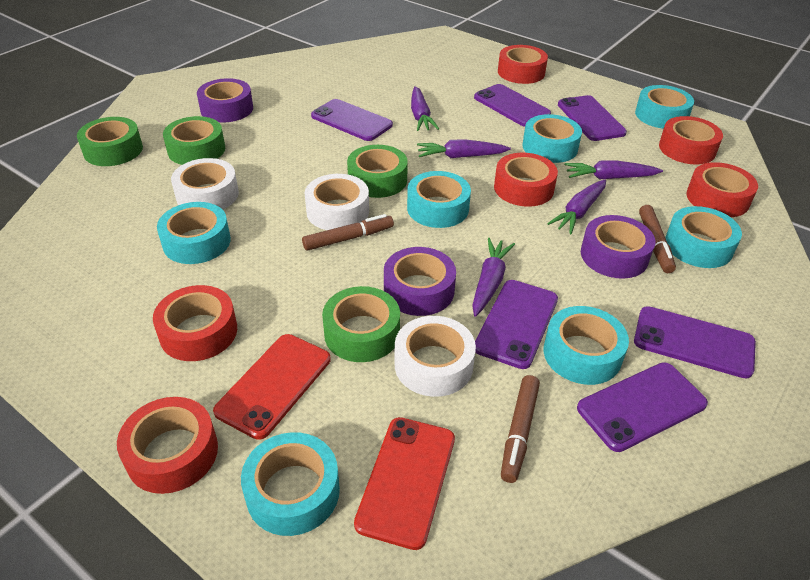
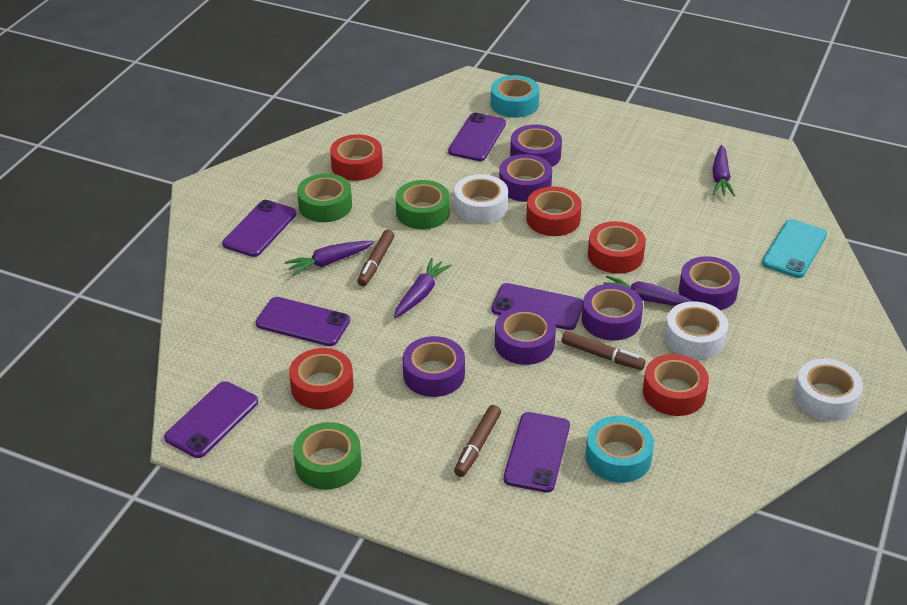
green tape: 4 -> 3
purple carrot: 5 -> 4
purple tape: 3 -> 6
red phone: 2 -> 0
red tape: 6 -> 5
turquoise phone: 0 -> 1
turquoise tape: 7 -> 2

